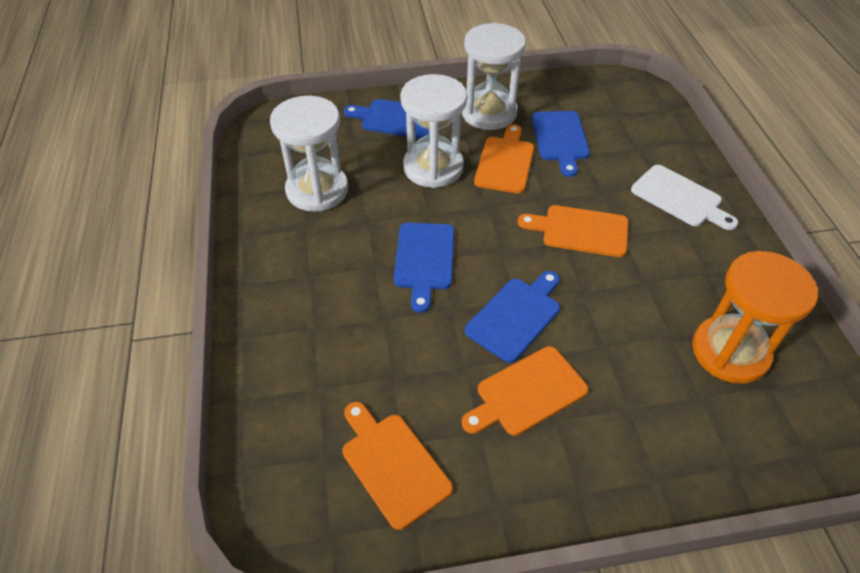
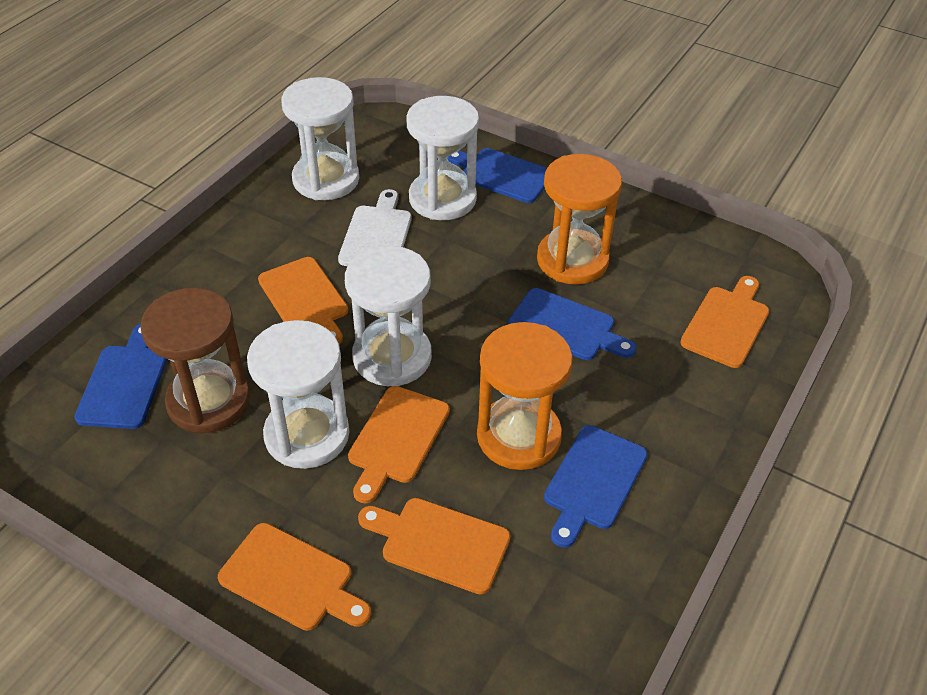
brown hourglass: 0 -> 1
orange cutting board: 4 -> 5
orange hourglass: 1 -> 2
white hourglass: 3 -> 4

